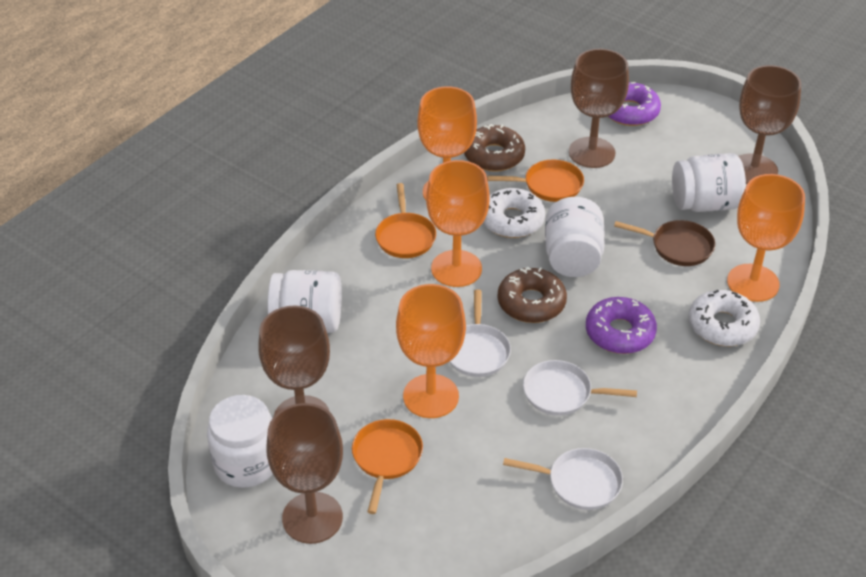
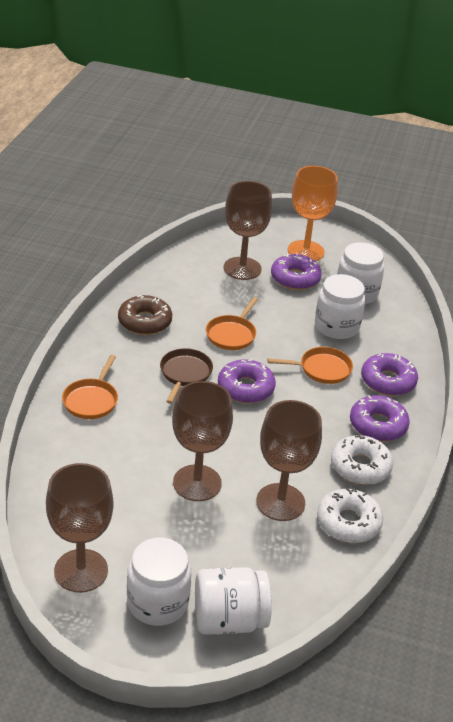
brown donut: 2 -> 1
orange goblet: 4 -> 1
purple donut: 2 -> 4
white pan: 3 -> 0

